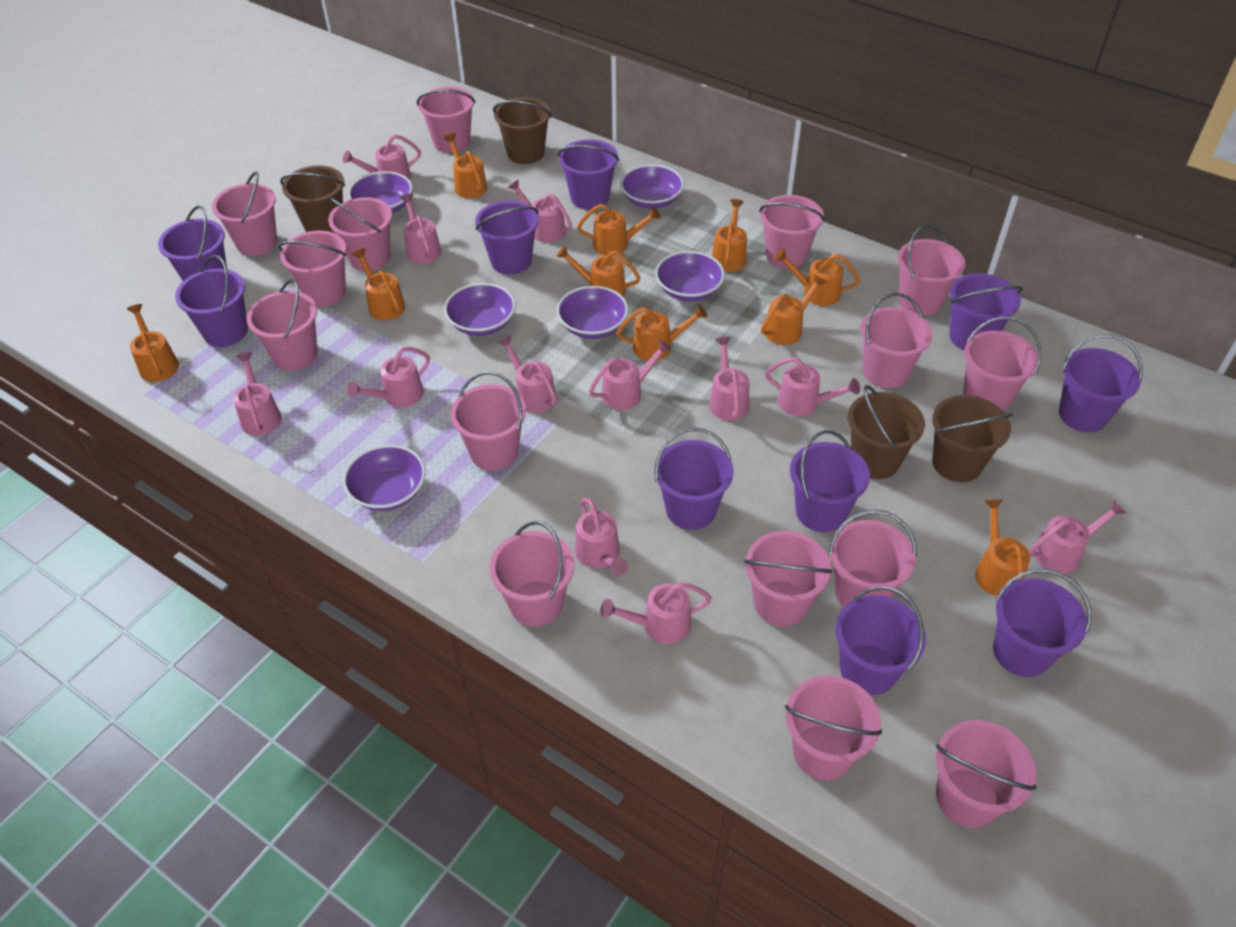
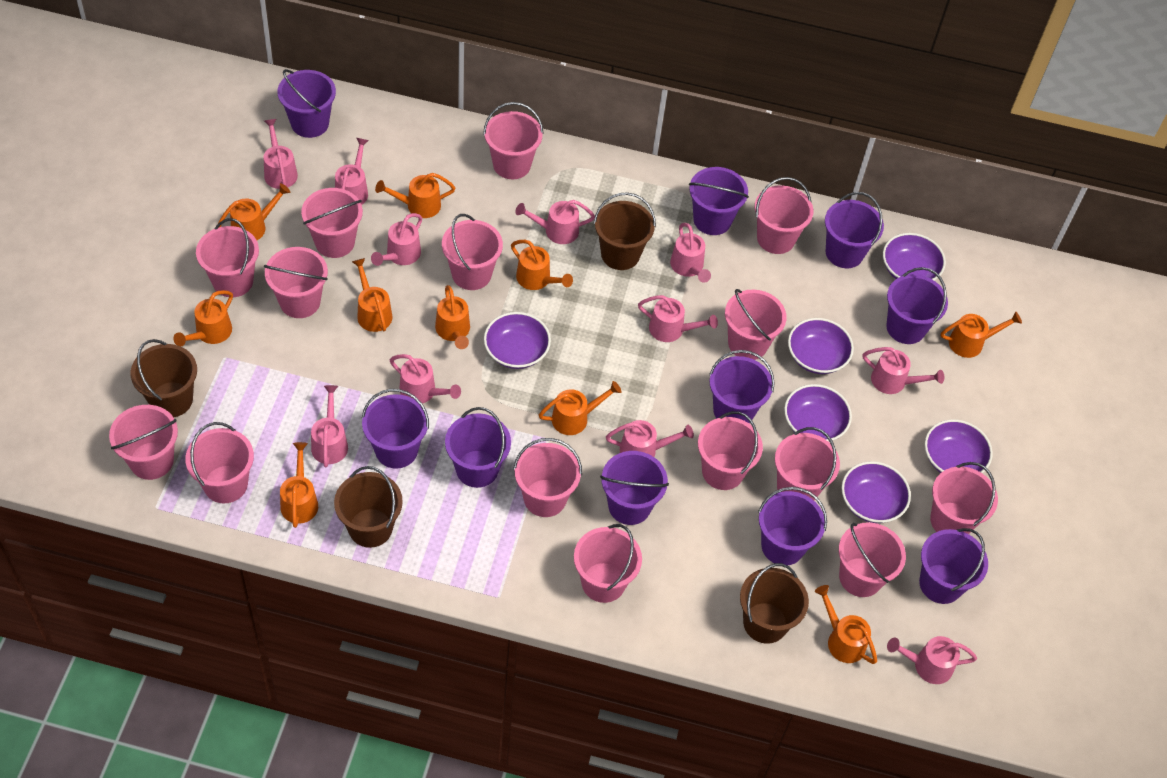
pink watering can: 12 -> 11

